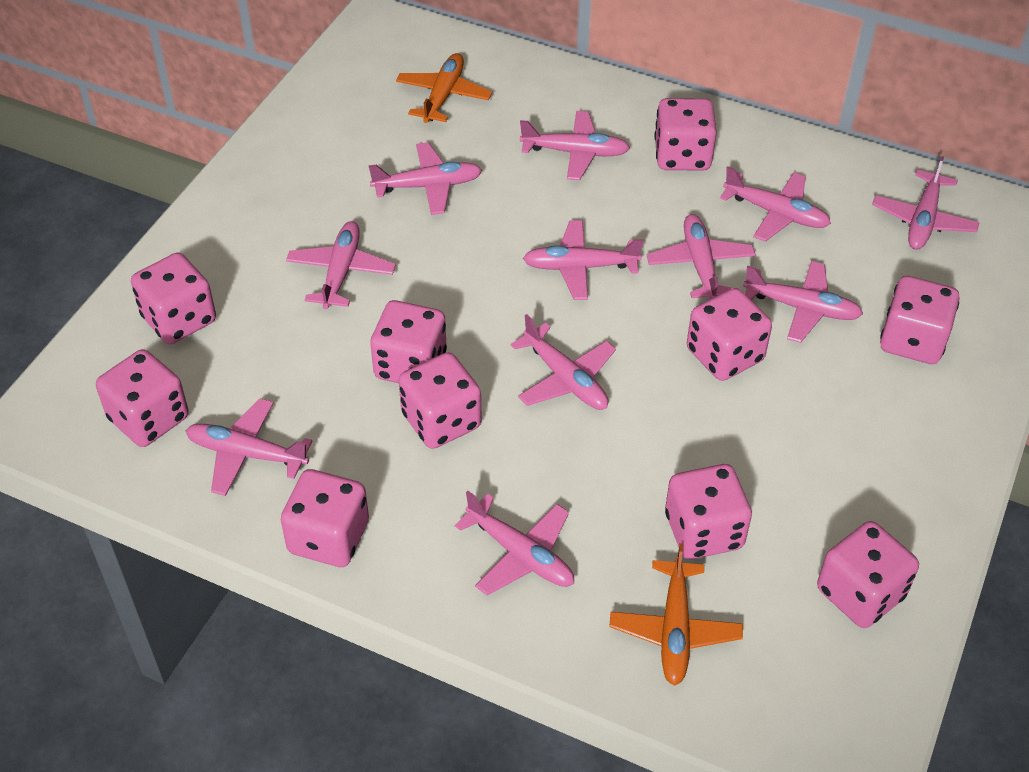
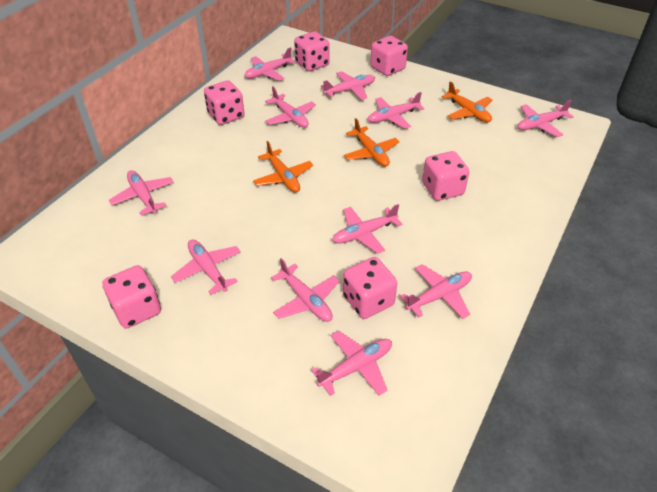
orange plane: 2 -> 3
pink dice: 10 -> 6

